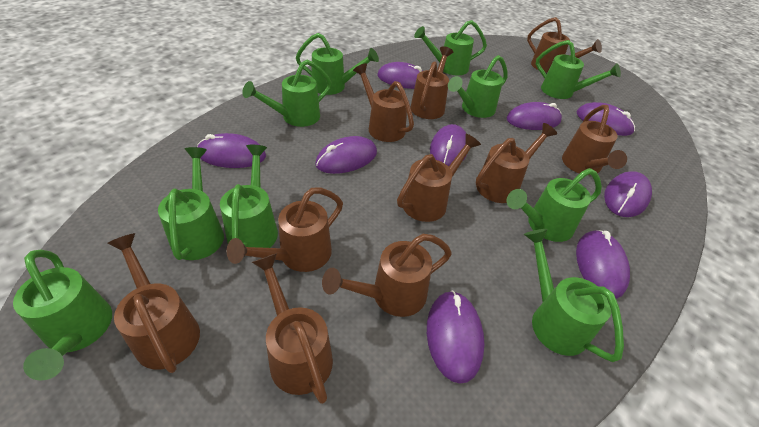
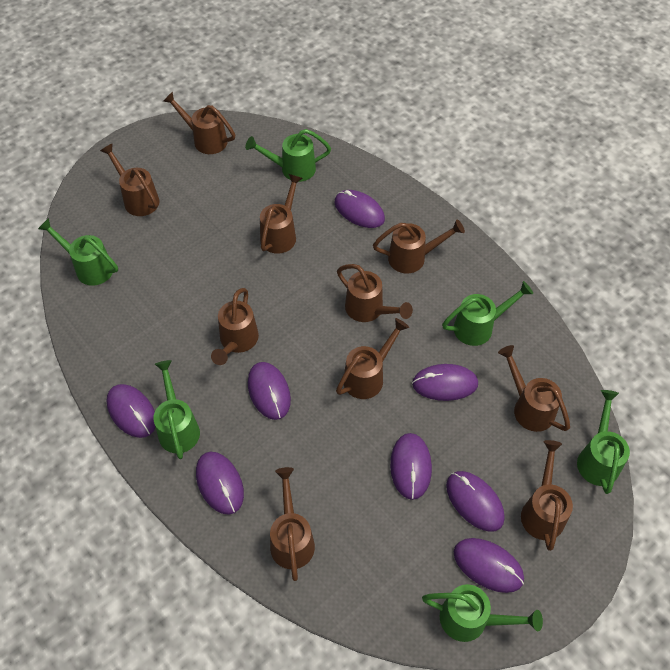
green watering can: 10 -> 6
purple mouse: 9 -> 8

